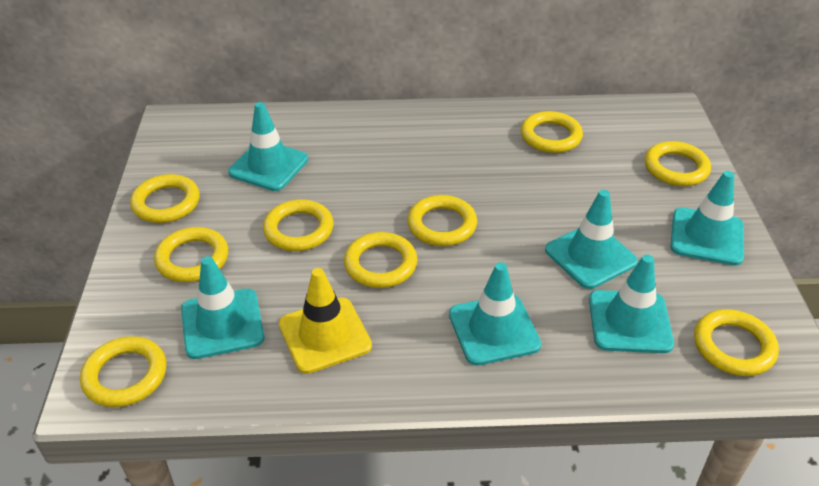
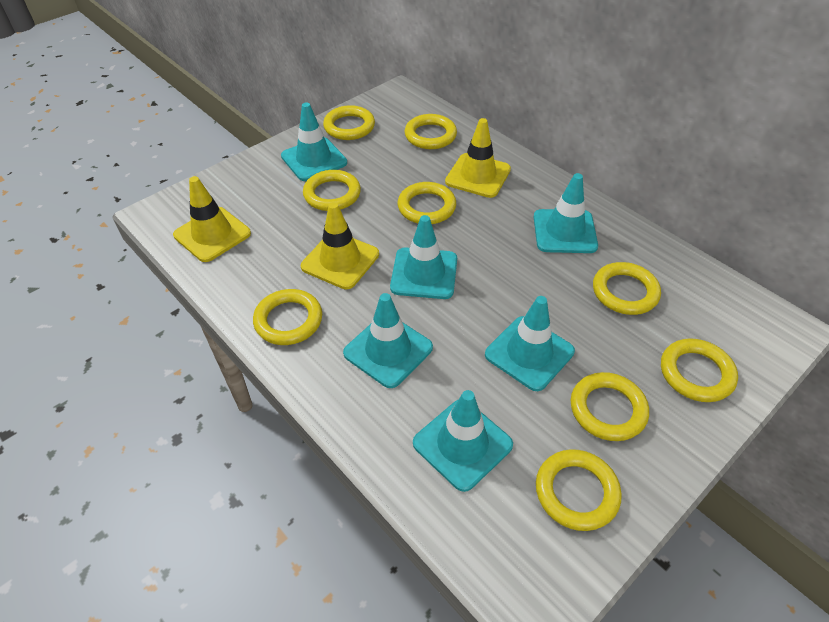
yellow traffic cone: 1 -> 3

